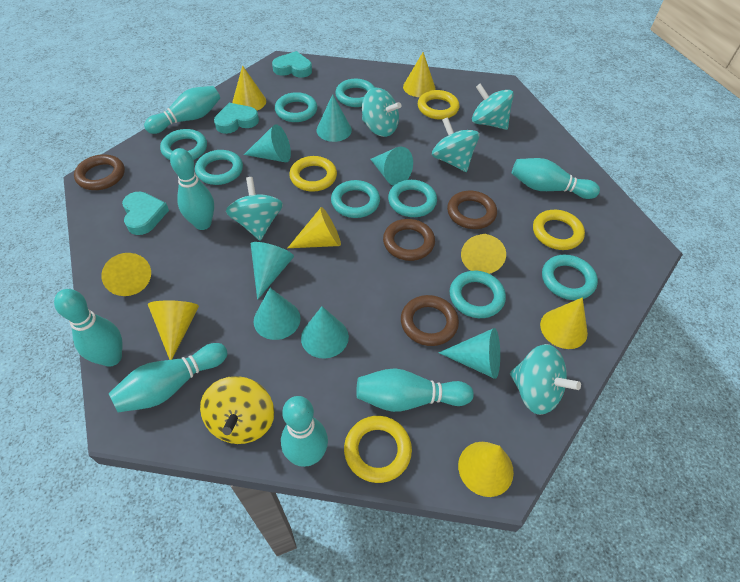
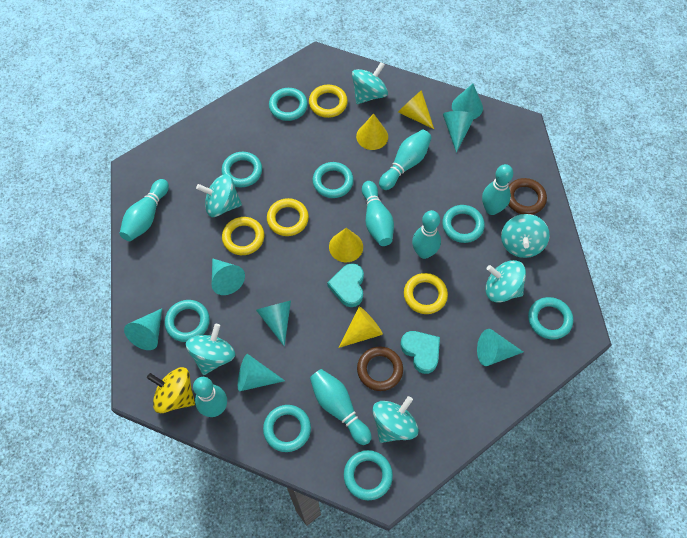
brown ring: 4 -> 2
turquoise heart: 3 -> 2
turquoise spinning top: 5 -> 6
yellow cone: 8 -> 4

